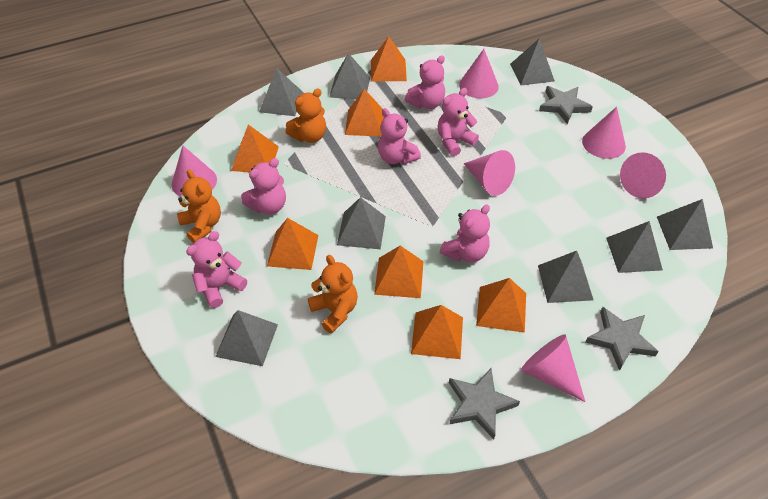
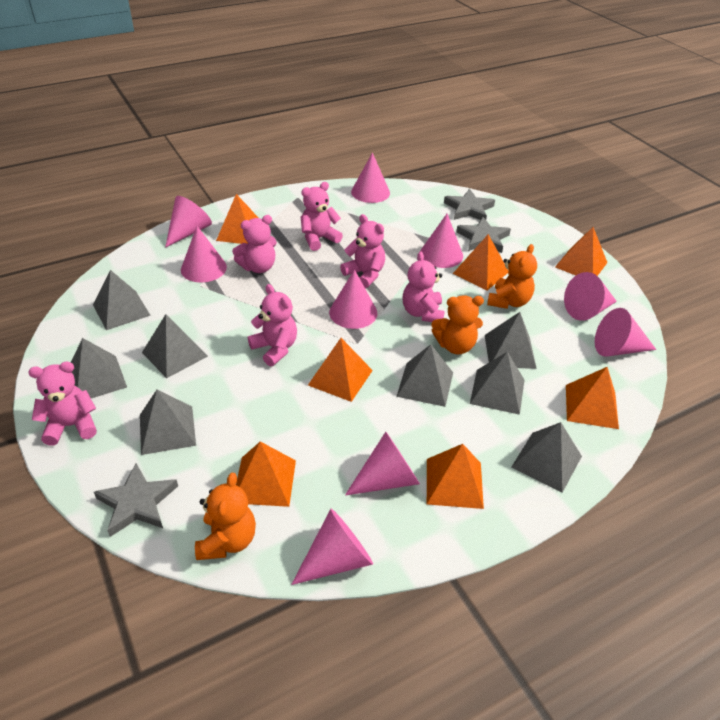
pink cone: 6 -> 9

